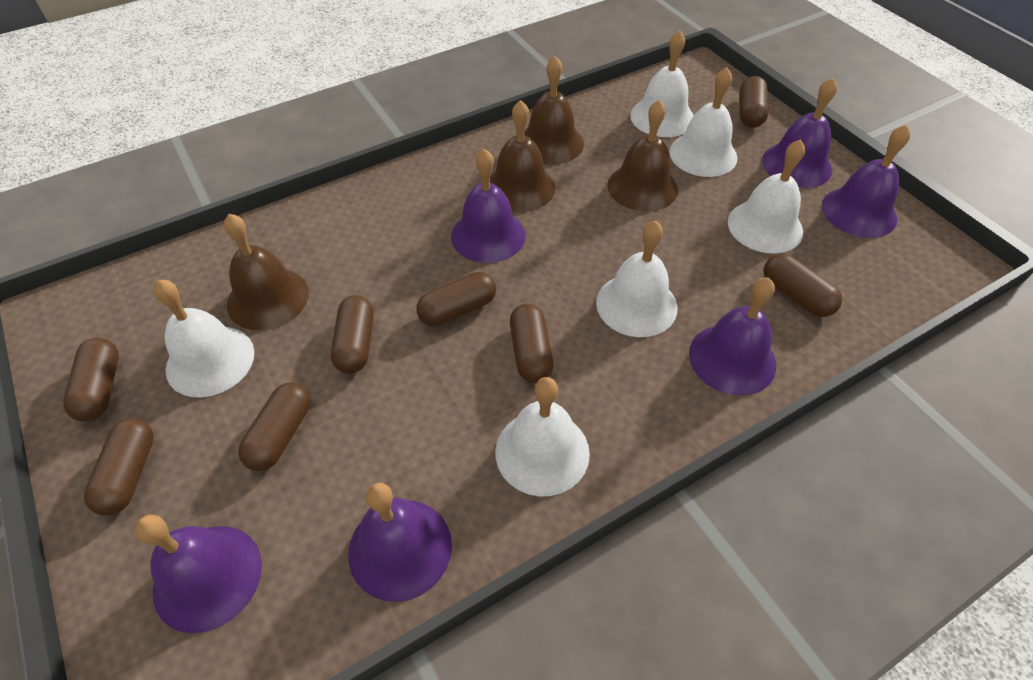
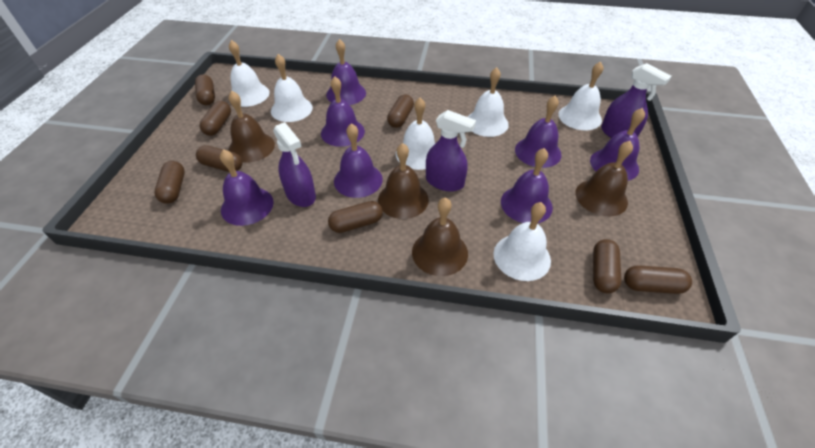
purple bell: 6 -> 7
purple spray bottle: 0 -> 3

